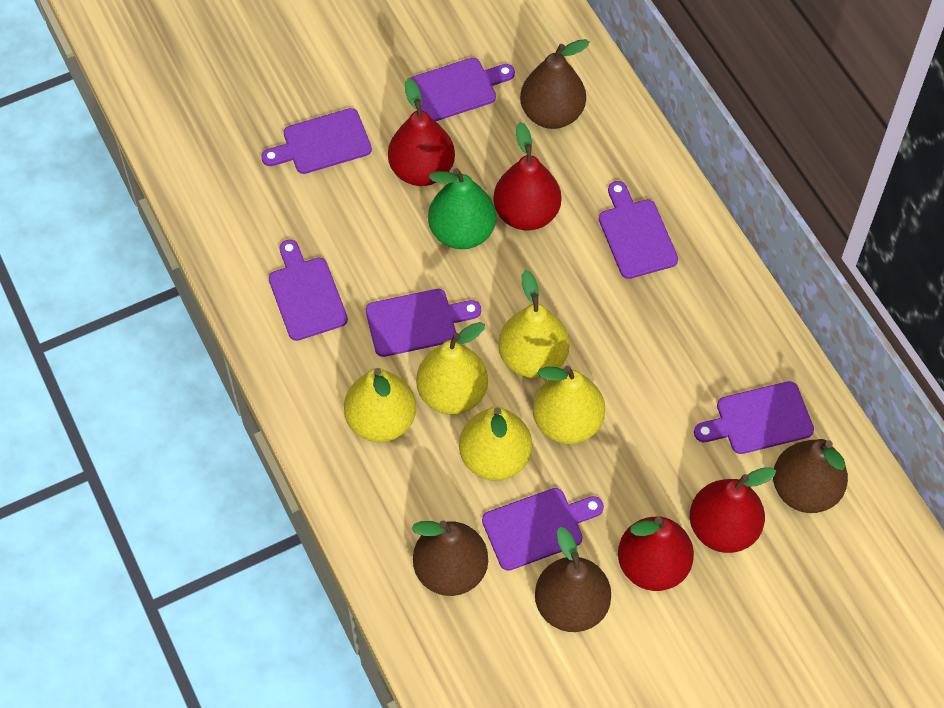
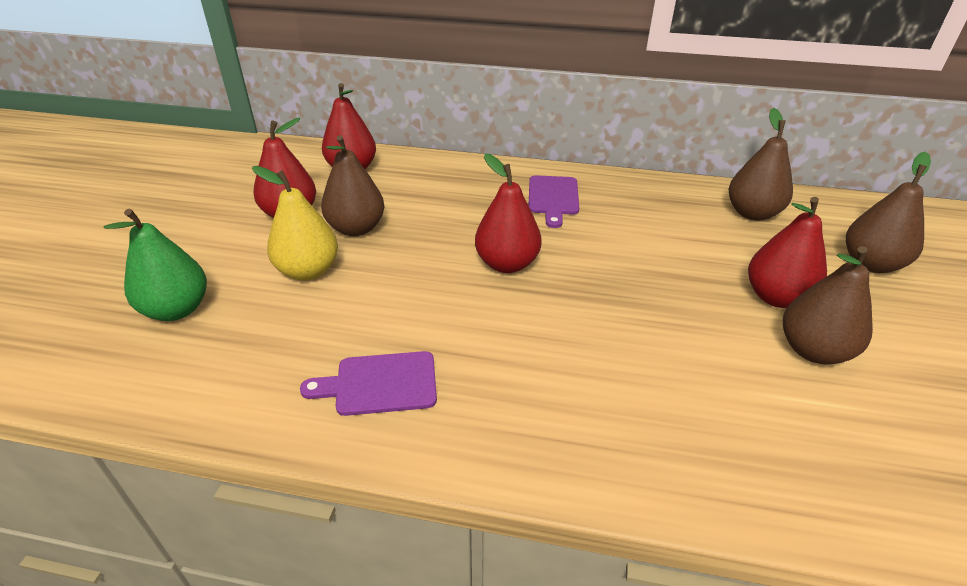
purple cutting board: 7 -> 2
yellow pear: 5 -> 1

